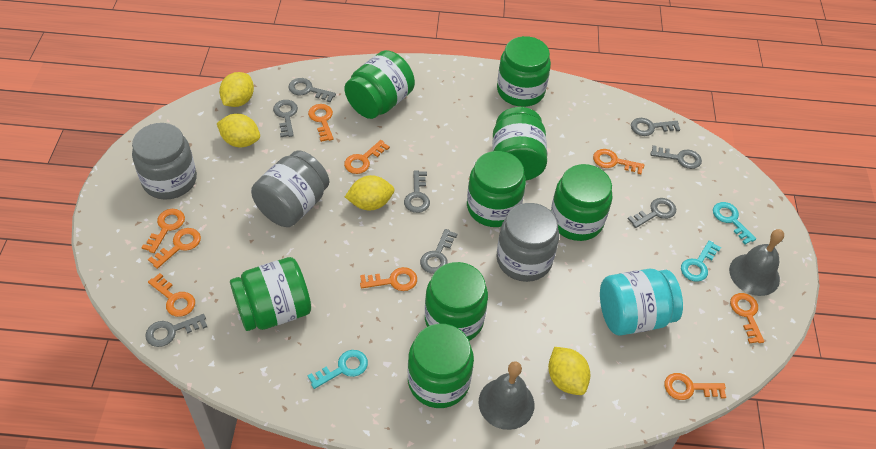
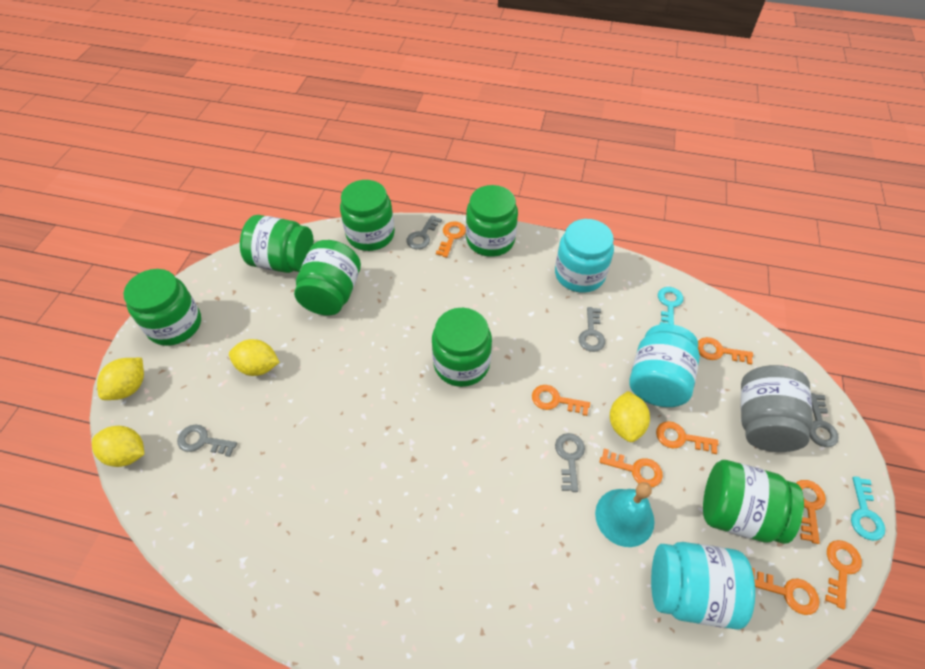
green jar: 8 -> 7
grey bell: 2 -> 0
grey jar: 3 -> 1
grey key: 8 -> 5
orange key: 9 -> 8
turquoise bell: 0 -> 1
turquoise jar: 1 -> 3
turquoise key: 3 -> 2

